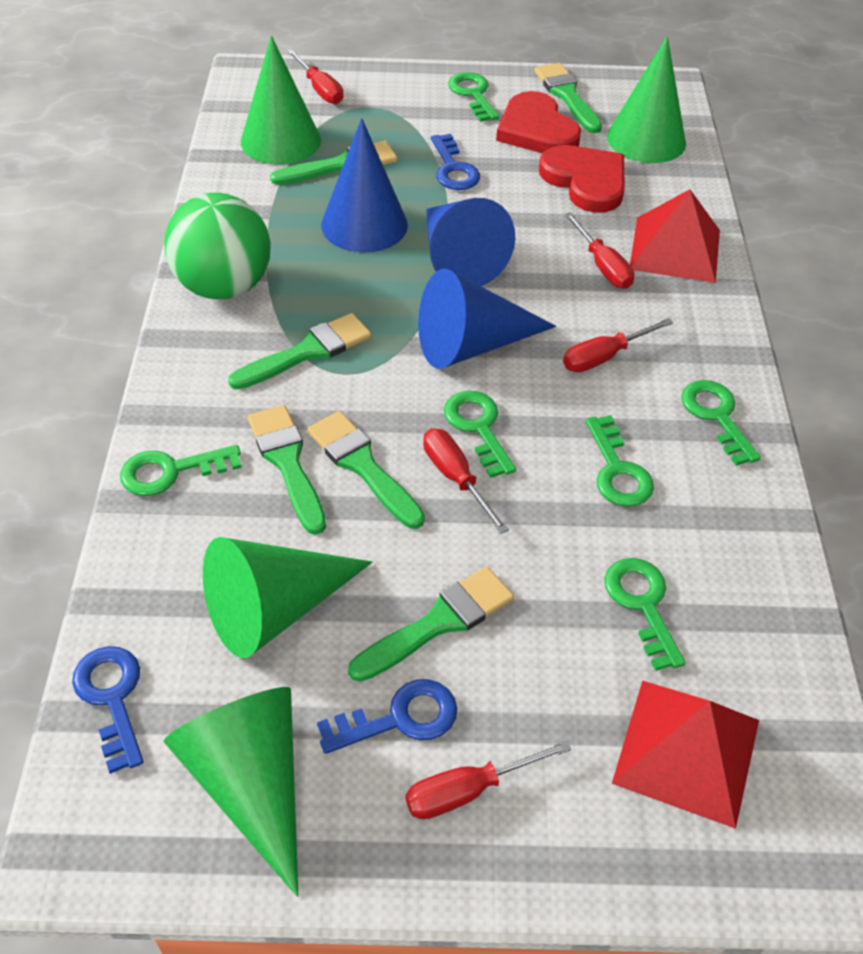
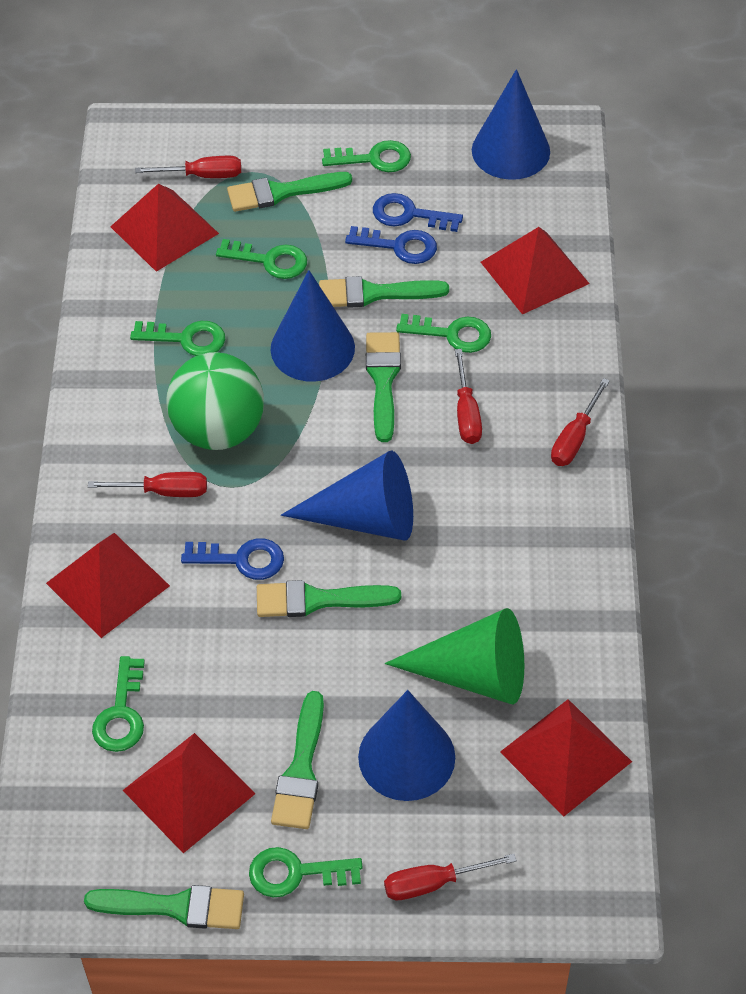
blue cone: 3 -> 4
green cone: 4 -> 1
red heart: 2 -> 0
red pyramid: 2 -> 5

